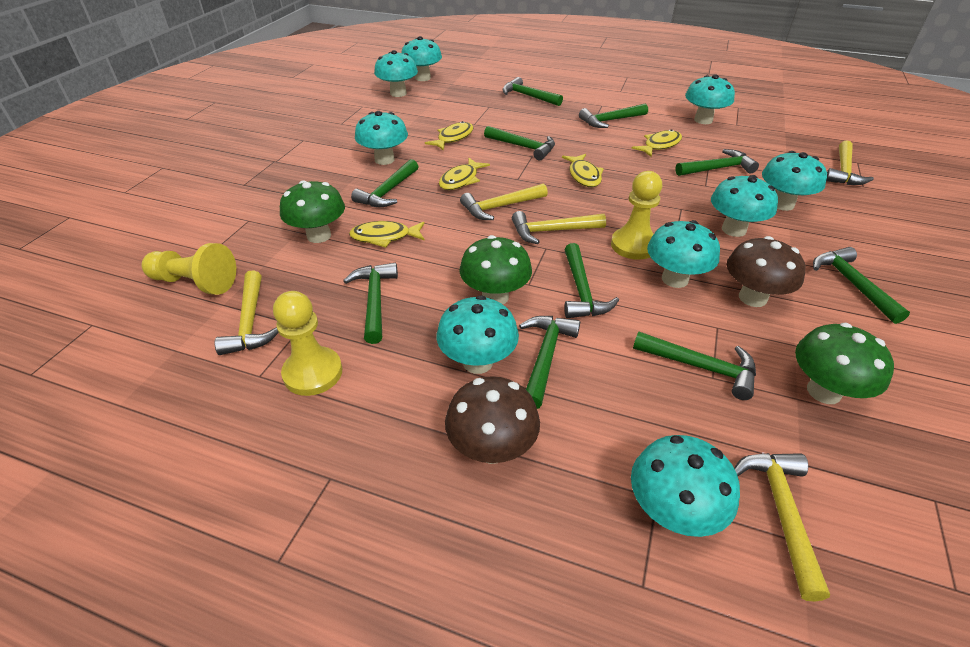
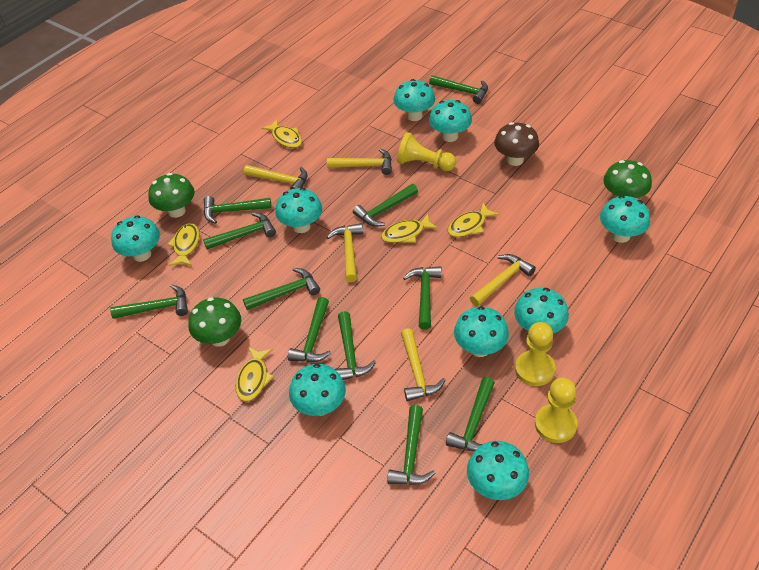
brown mushroom: 2 -> 1
green hammer: 10 -> 11

